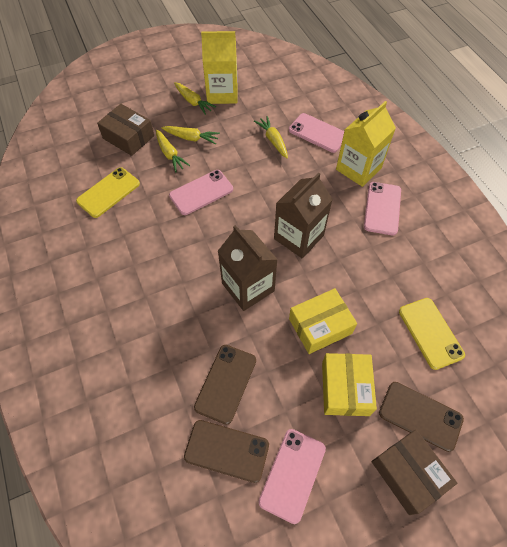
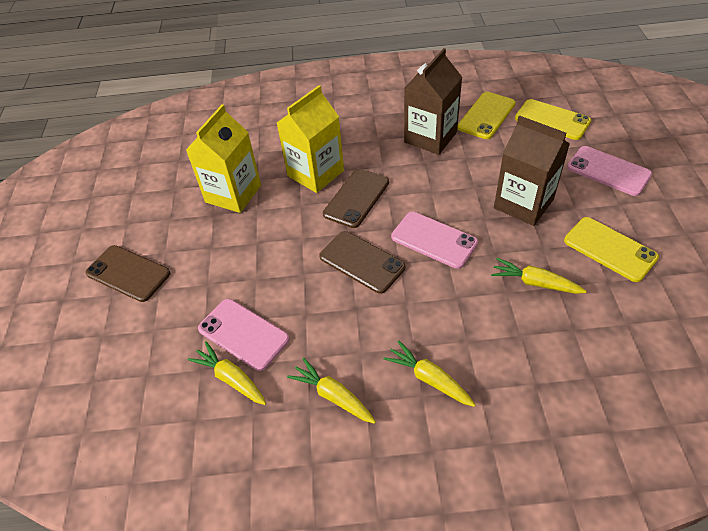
brown box: 2 -> 0
pink phone: 4 -> 3
yellow box: 2 -> 0
yellow phone: 2 -> 3

